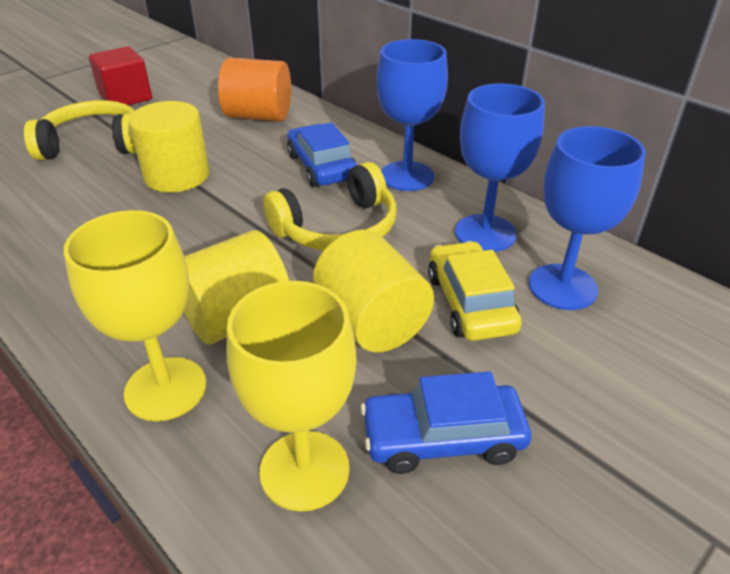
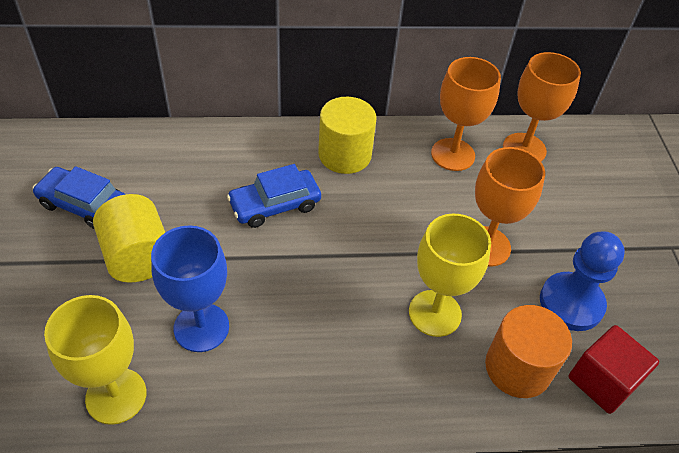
blue goblet: 3 -> 1
blue pawn: 0 -> 1
orange goblet: 0 -> 3
yellow car: 1 -> 0
yellow cylinder: 3 -> 2
yellow headphones: 2 -> 0

